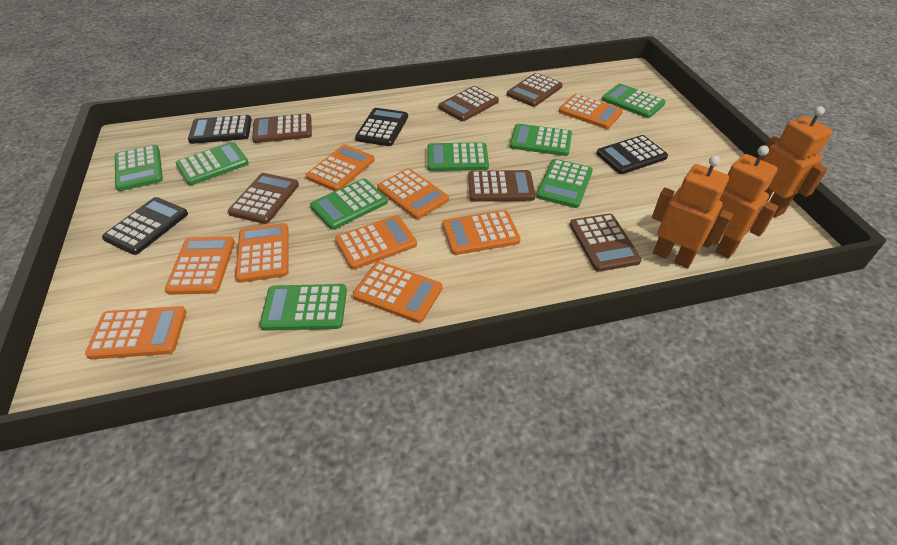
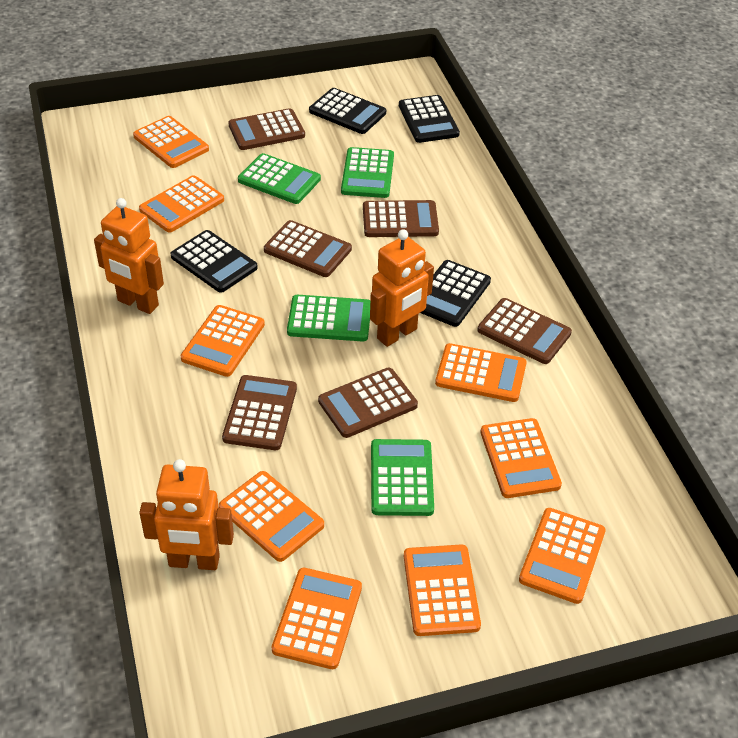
green calculator: 8 -> 4

